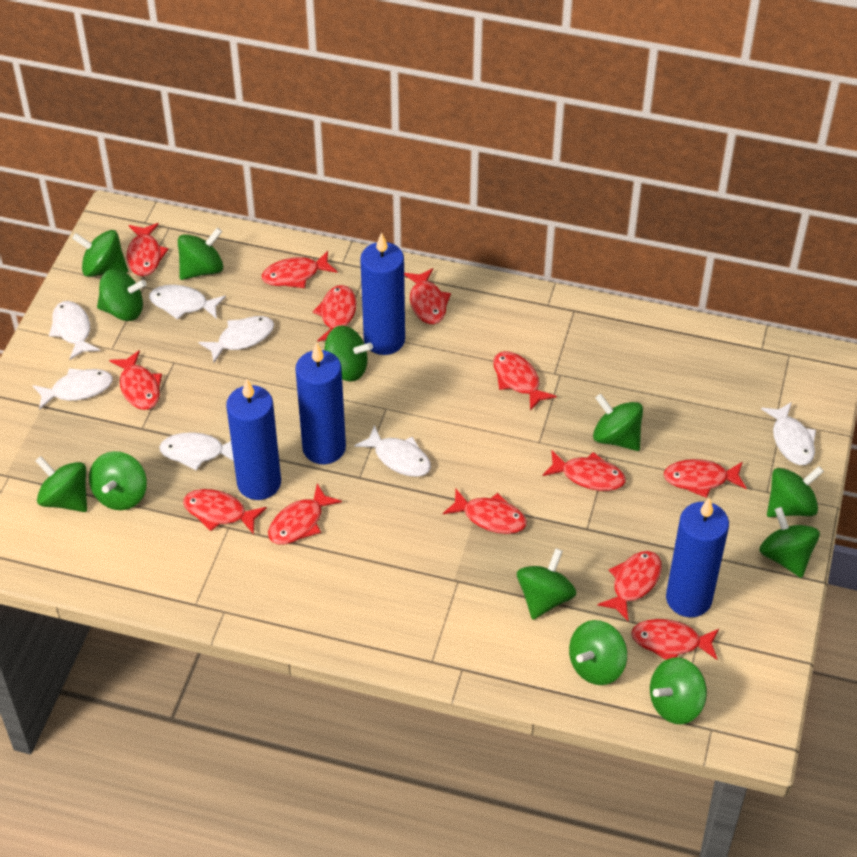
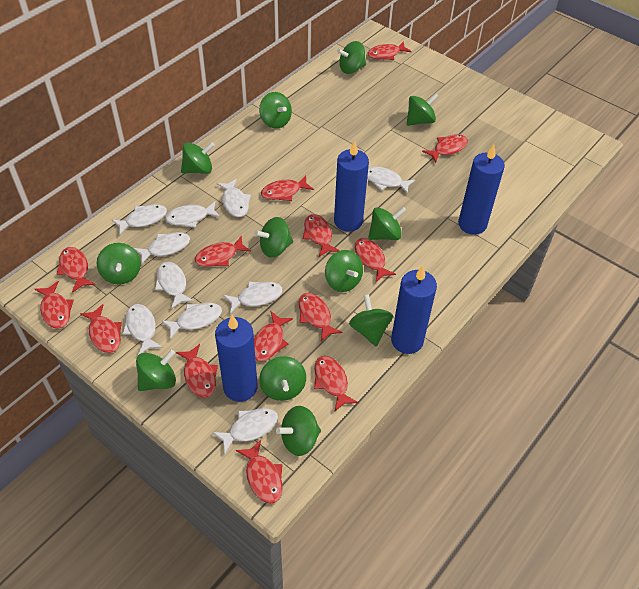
red fish: 13 -> 14
white fish: 7 -> 10

